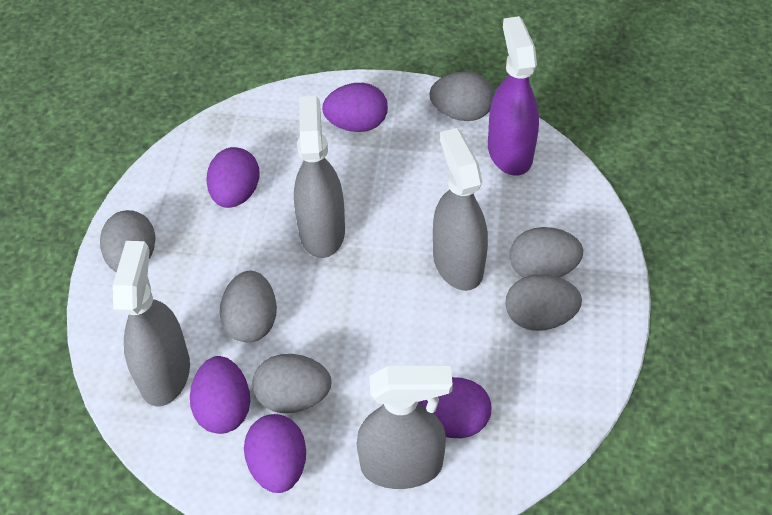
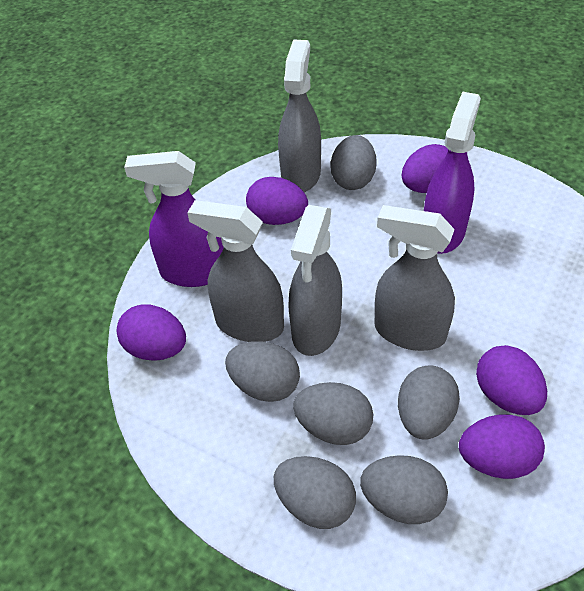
purple spray bottle: 1 -> 2

